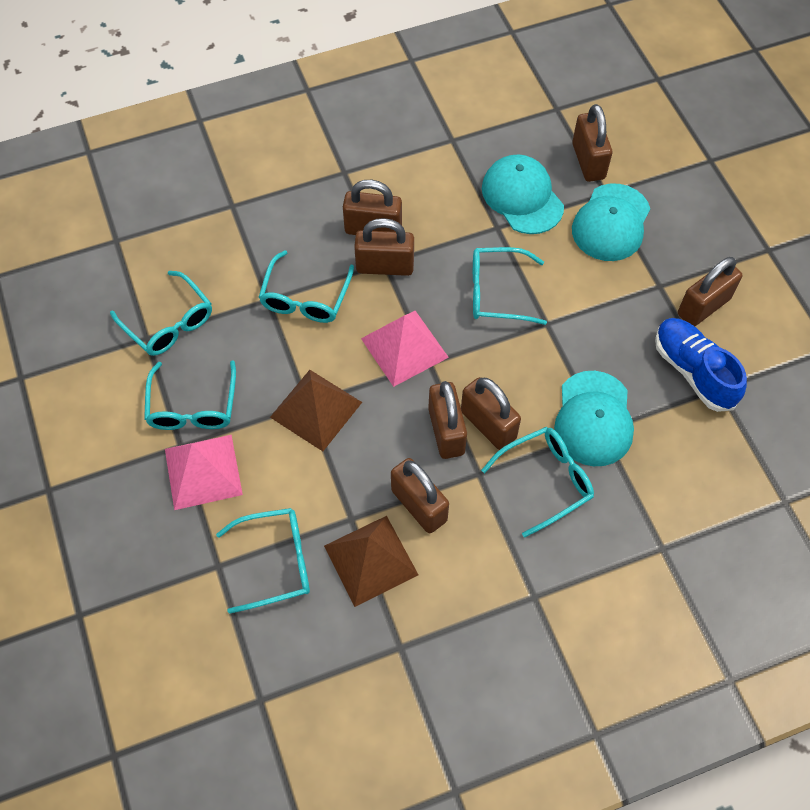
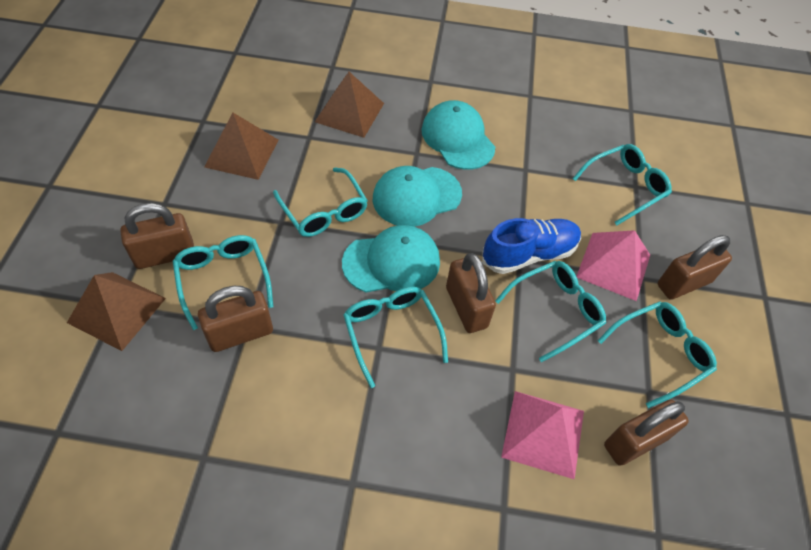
brown padlock: 7 -> 5
brown pyramid: 2 -> 3

